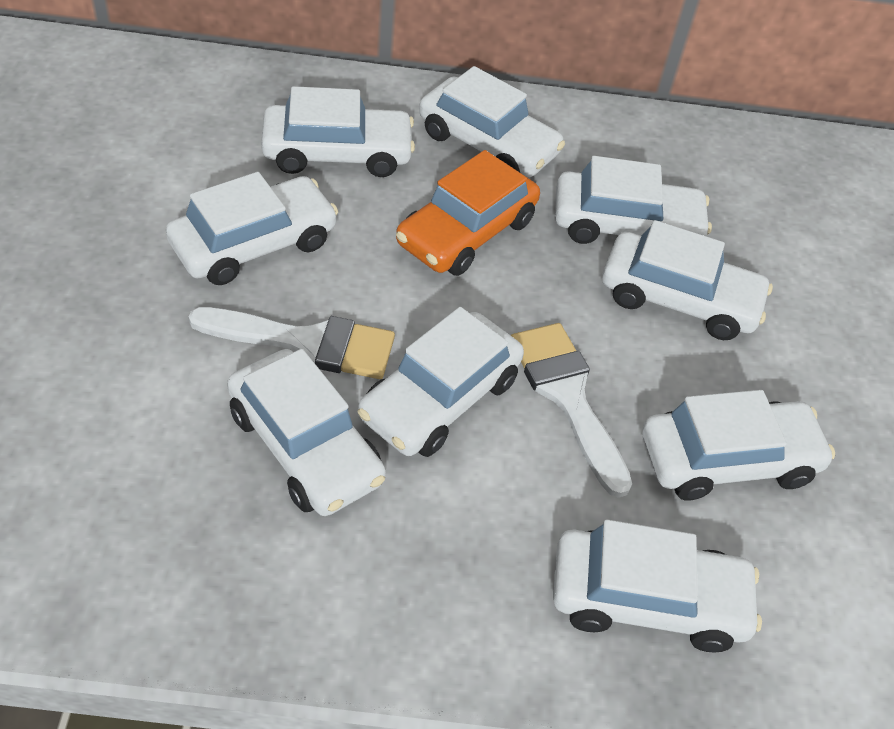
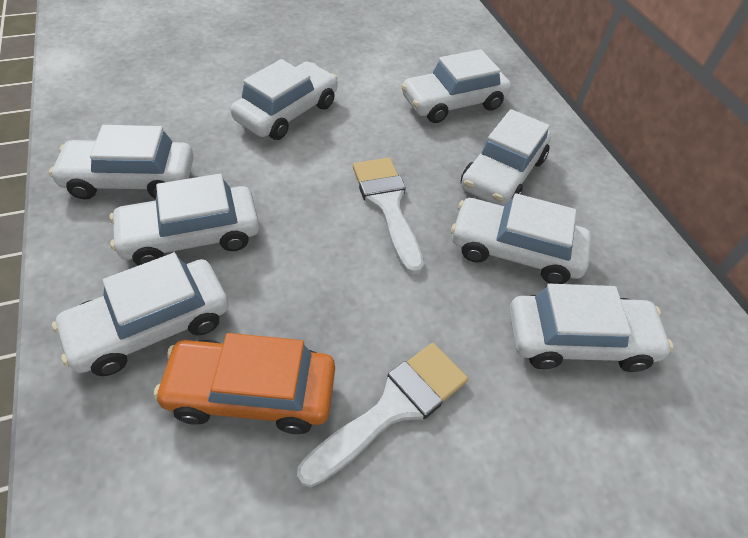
white car: 9 -> 8

